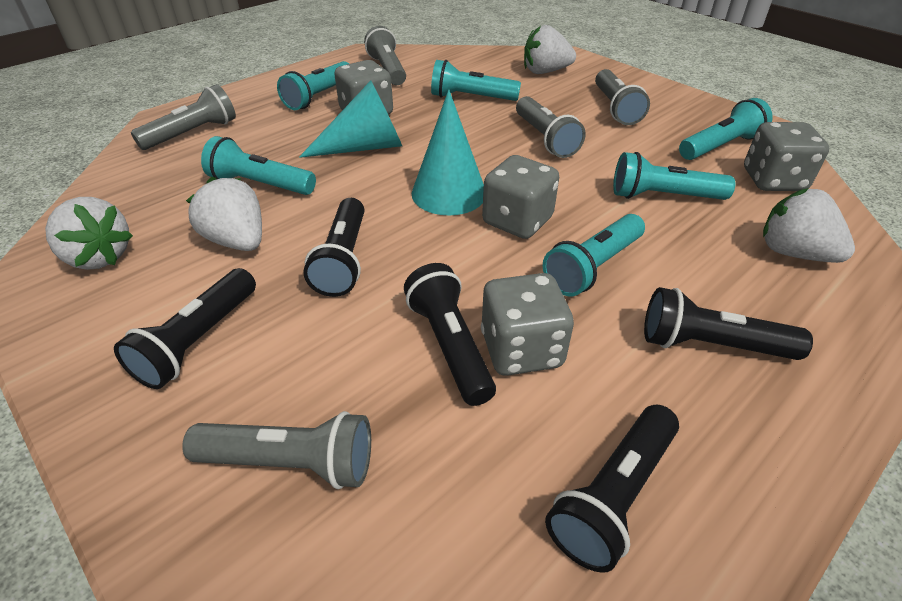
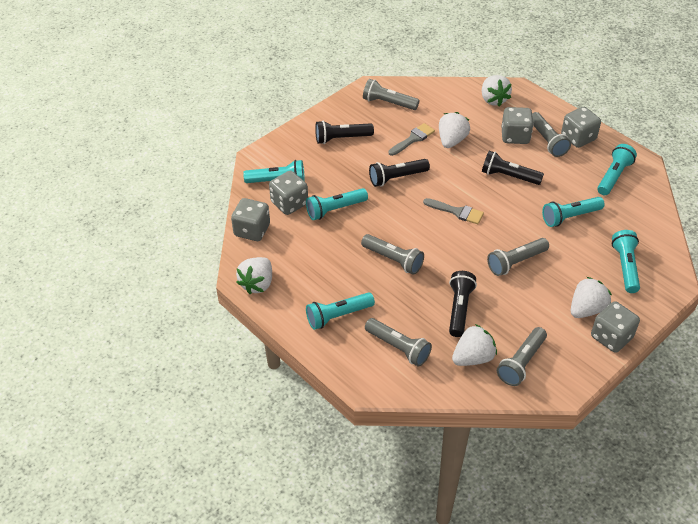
black flashlight: 5 -> 4
grey brush: 0 -> 2
grey dice: 4 -> 5
grey flashlight: 5 -> 6
turquoise cone: 2 -> 0
white strawberry: 4 -> 5

